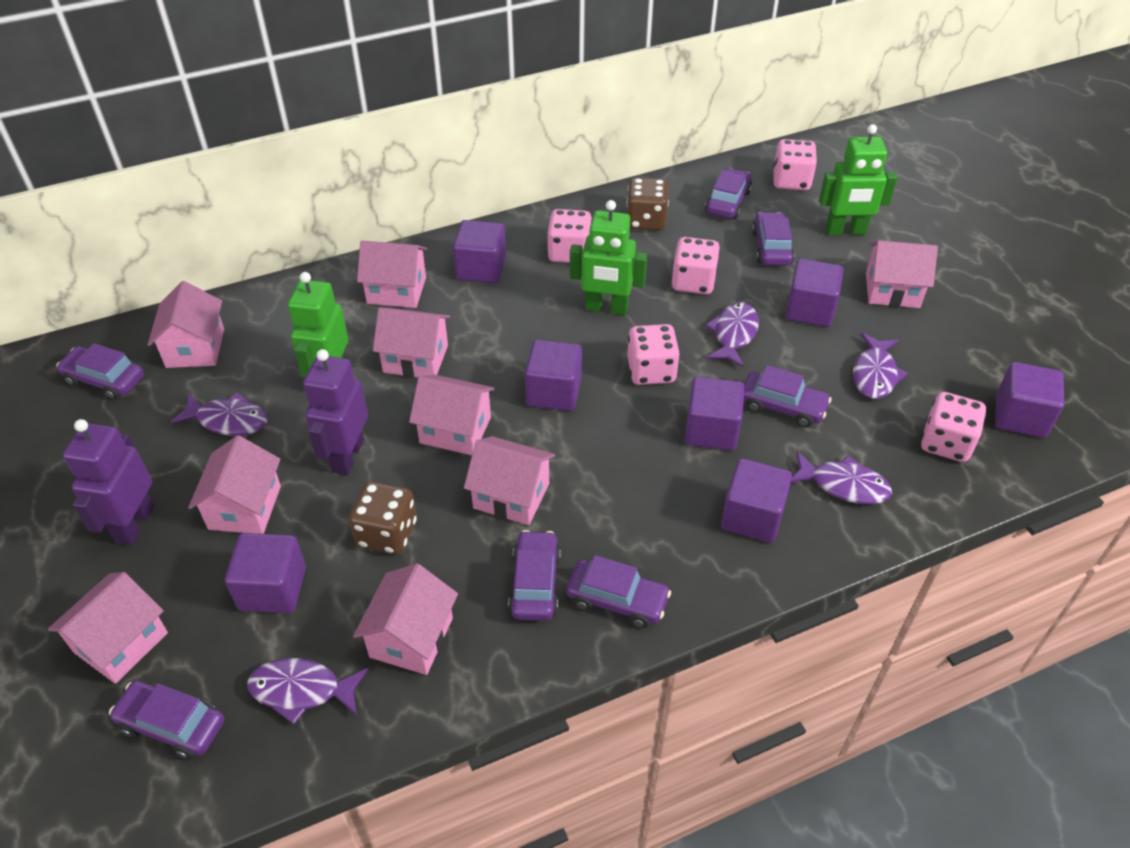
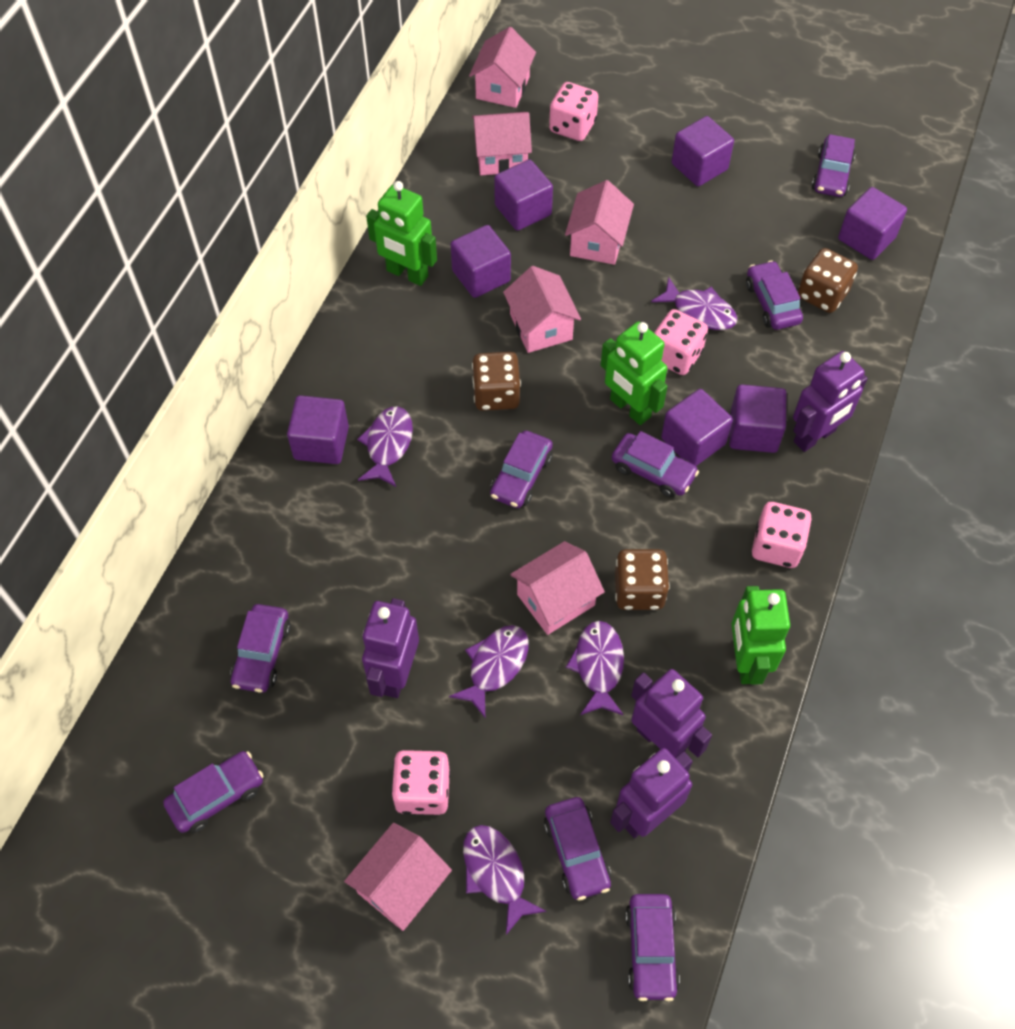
brown dice: 2 -> 3
pink dice: 5 -> 4
pink house: 9 -> 6
purple car: 7 -> 8
purple robot: 2 -> 4

